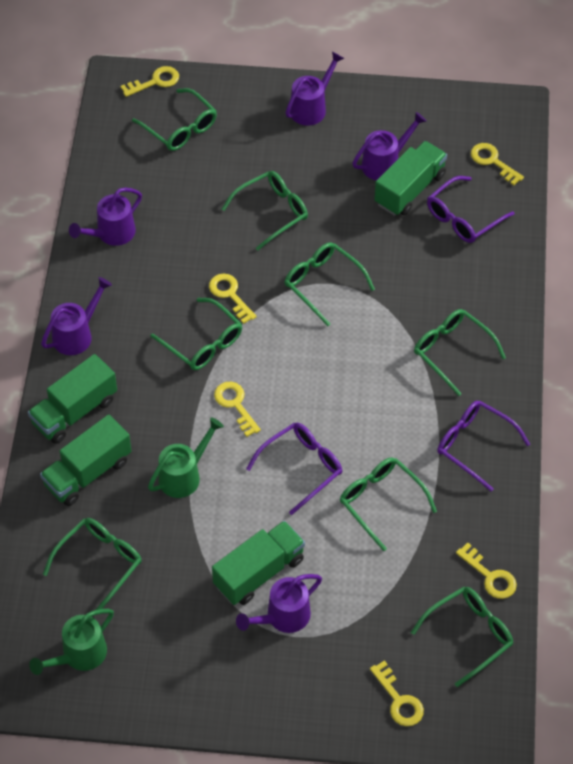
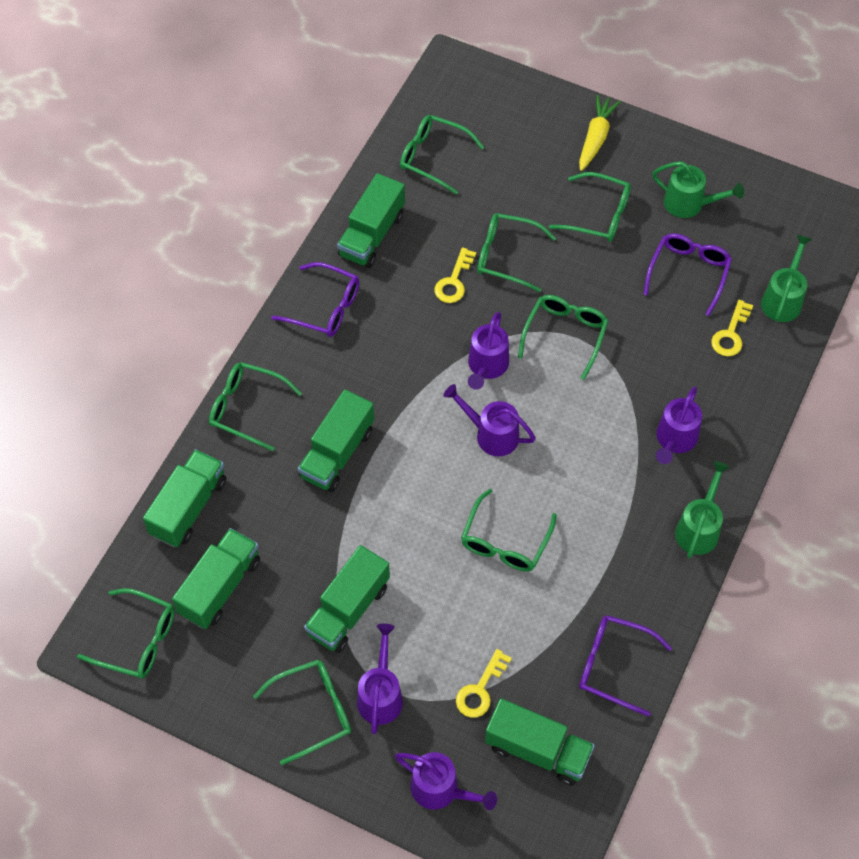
green truck: 4 -> 6
green watering can: 2 -> 3
yellow carrot: 0 -> 1
yellow key: 6 -> 3

